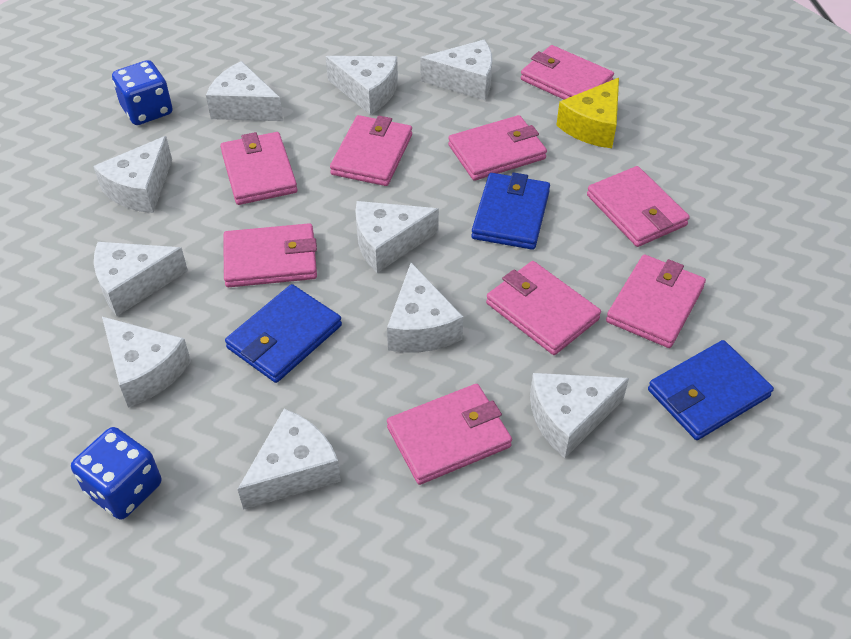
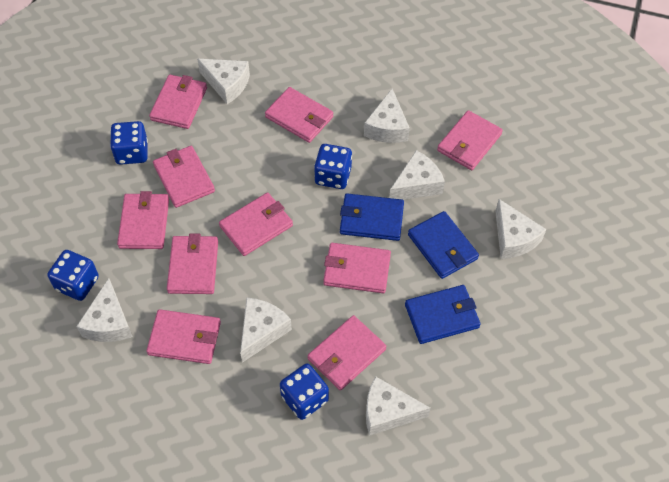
blue dice: 2 -> 4
pink wallet: 9 -> 10
white cheese: 10 -> 7
yellow cheese: 1 -> 0

